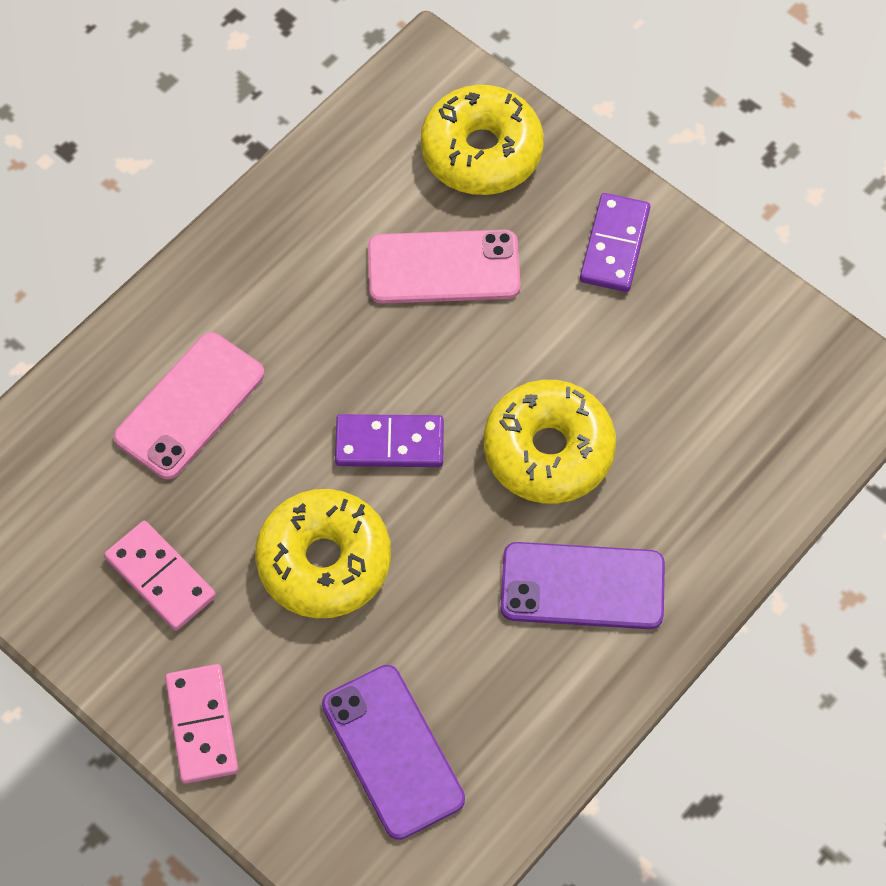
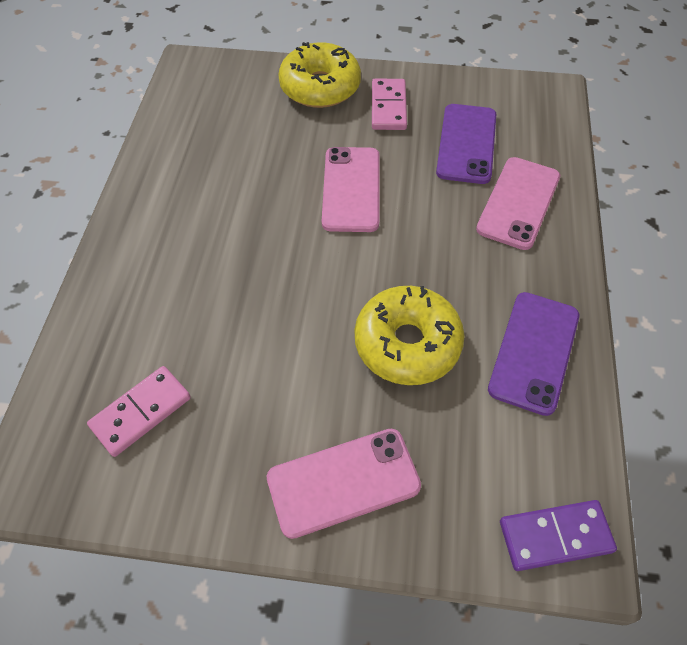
pink phone: 2 -> 3
purple domino: 2 -> 1
yellow donut: 3 -> 2

